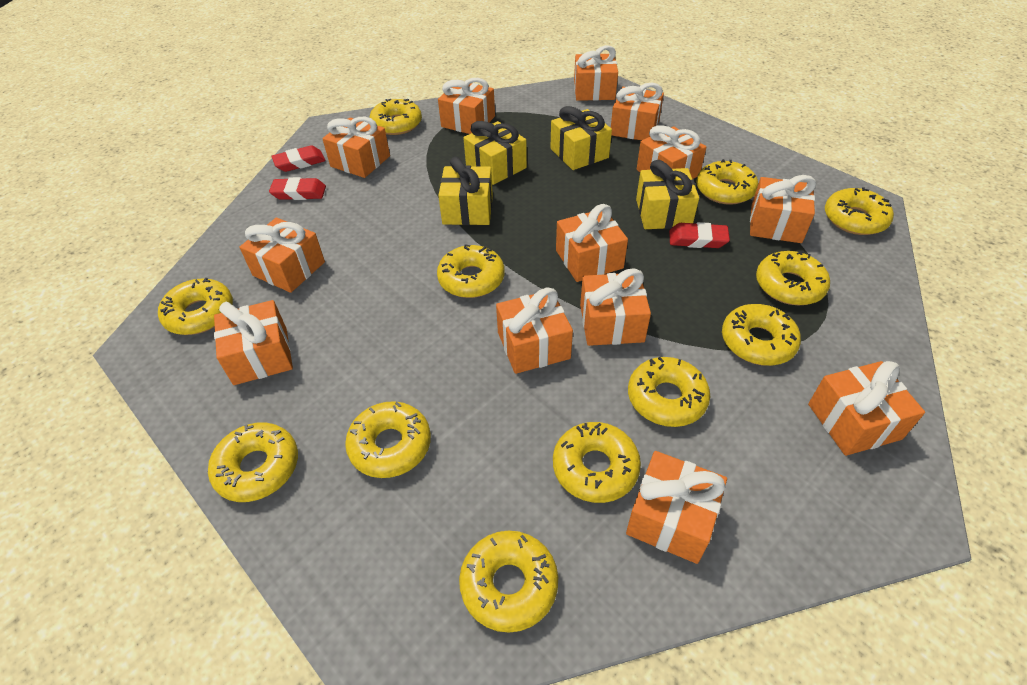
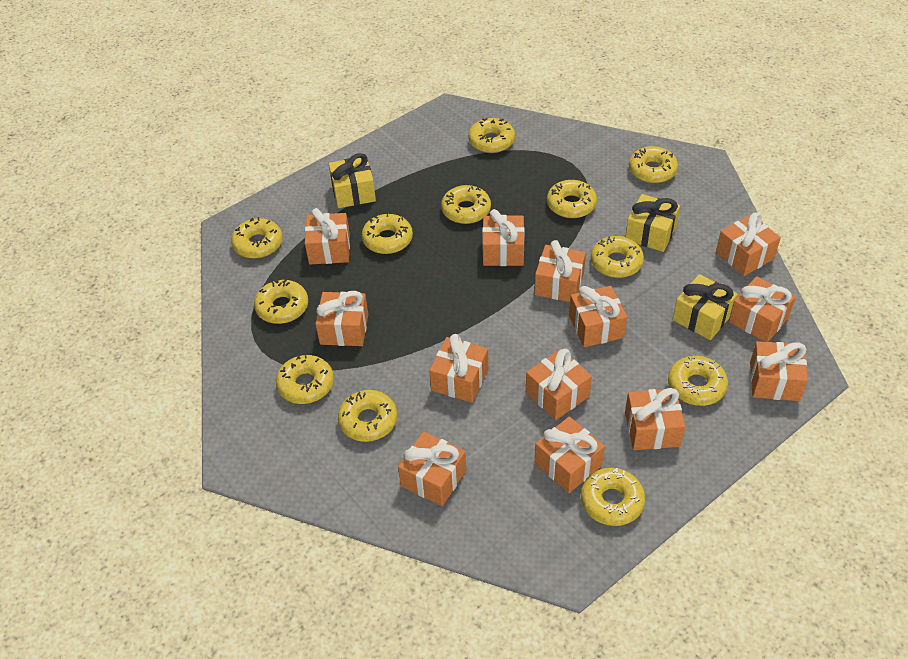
red eraser: 3 -> 0
yellow gift: 4 -> 3

